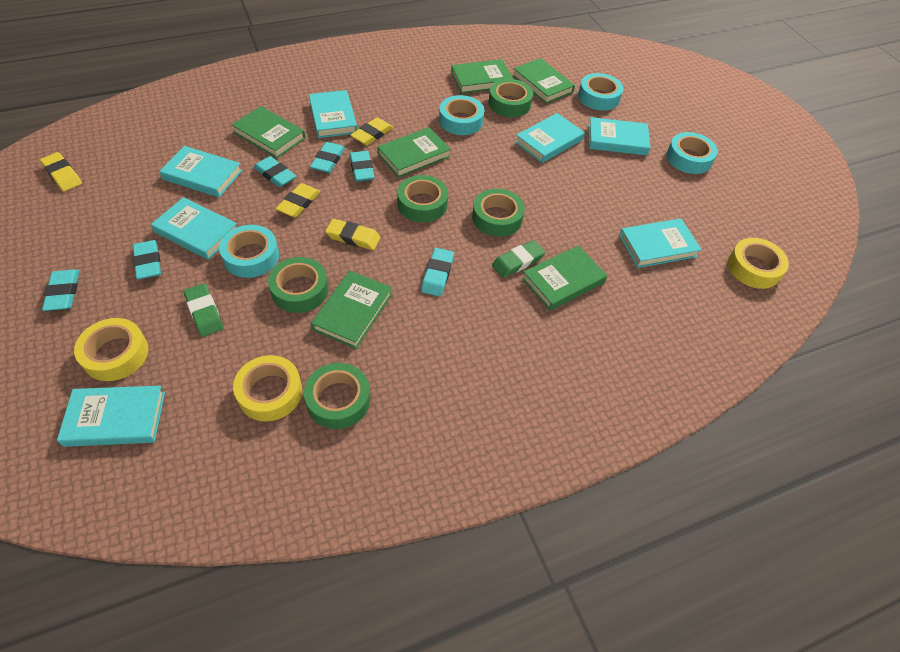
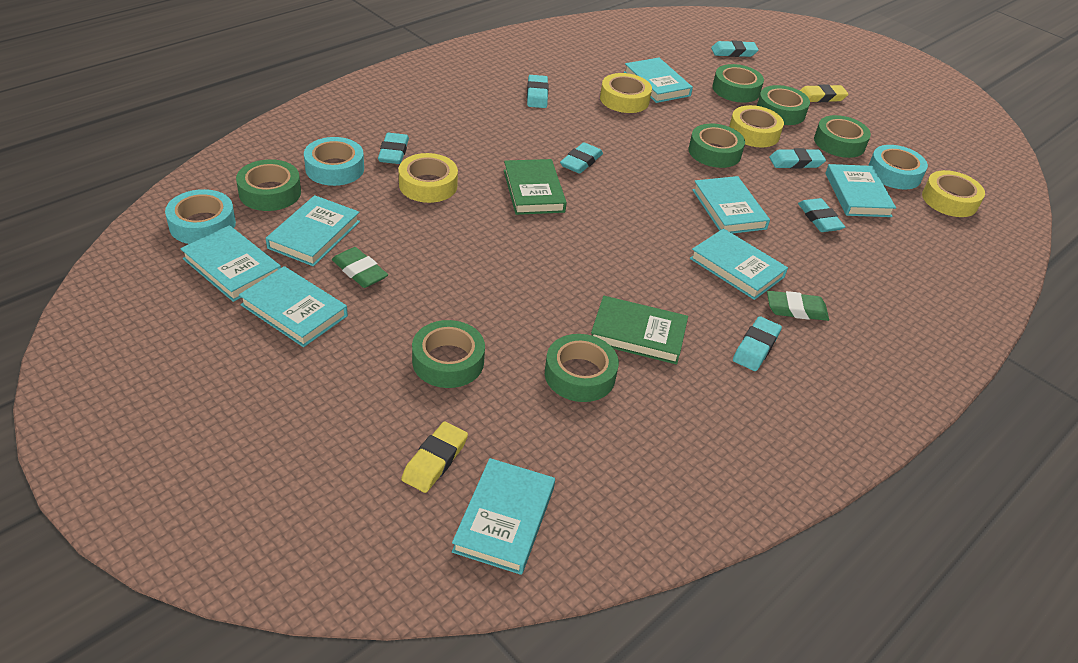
green book: 6 -> 2
green tape: 5 -> 7
turquoise book: 7 -> 8
turquoise eraser: 6 -> 7
turquoise tape: 4 -> 3
yellow eraser: 4 -> 2
yellow tape: 3 -> 4

